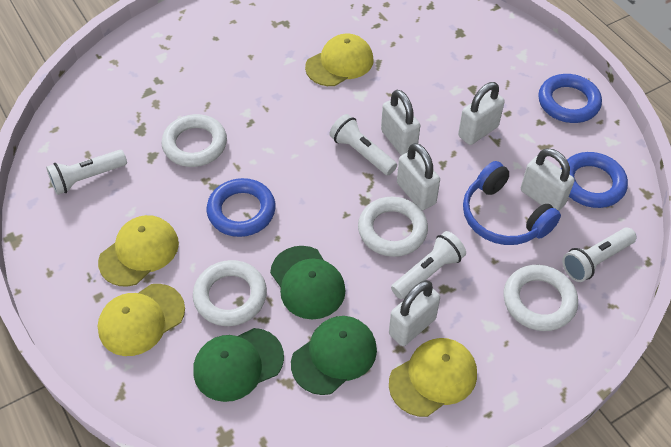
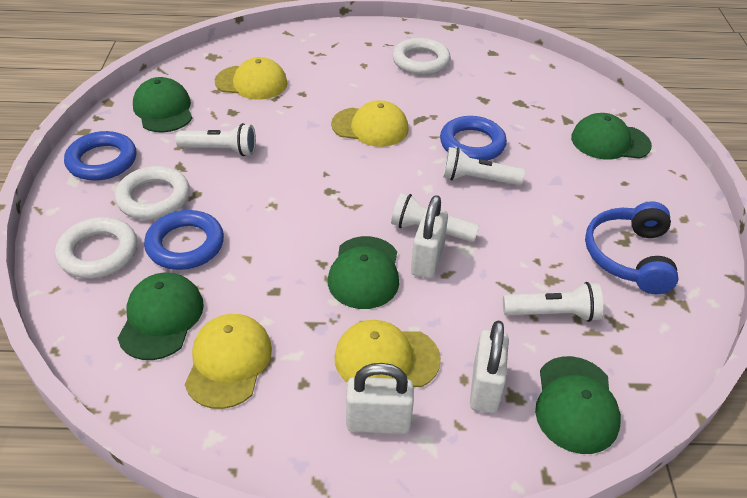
green cap: 3 -> 5
white padlock: 5 -> 3
white ring: 4 -> 3

